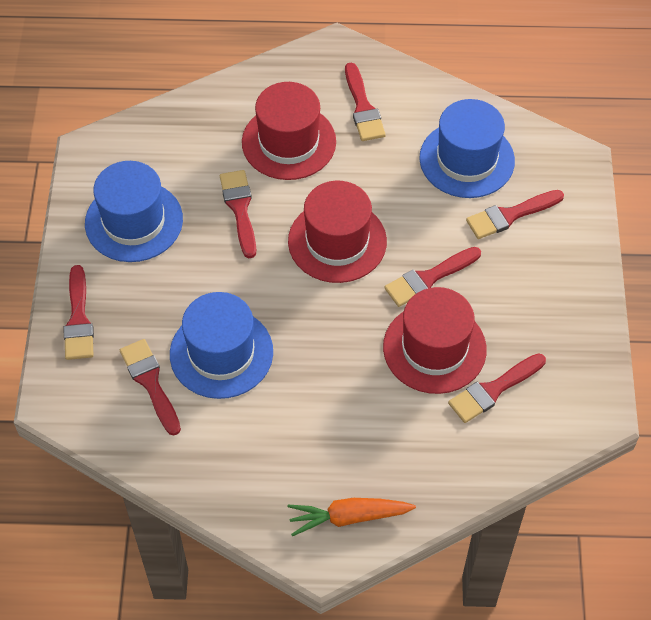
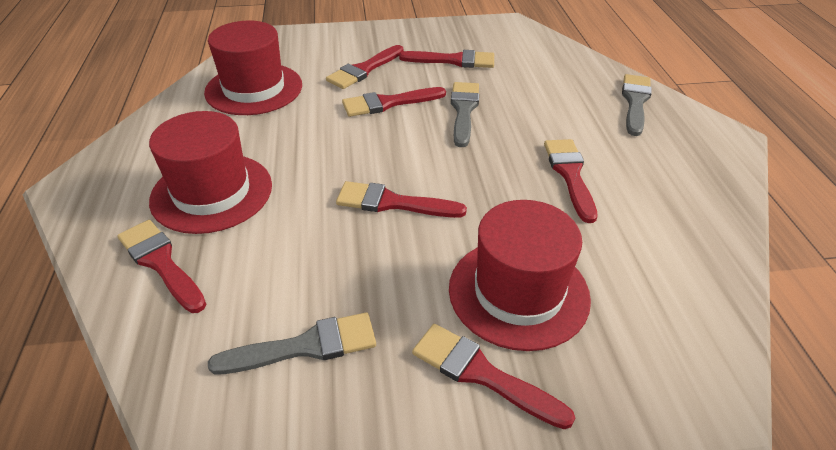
blue hat: 3 -> 0
grey brush: 0 -> 3
orange carrot: 1 -> 0

